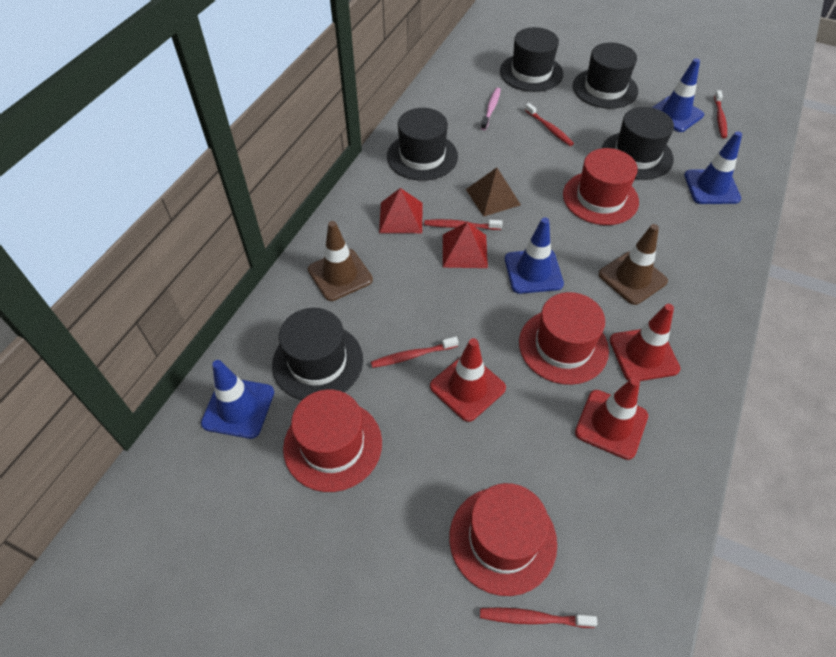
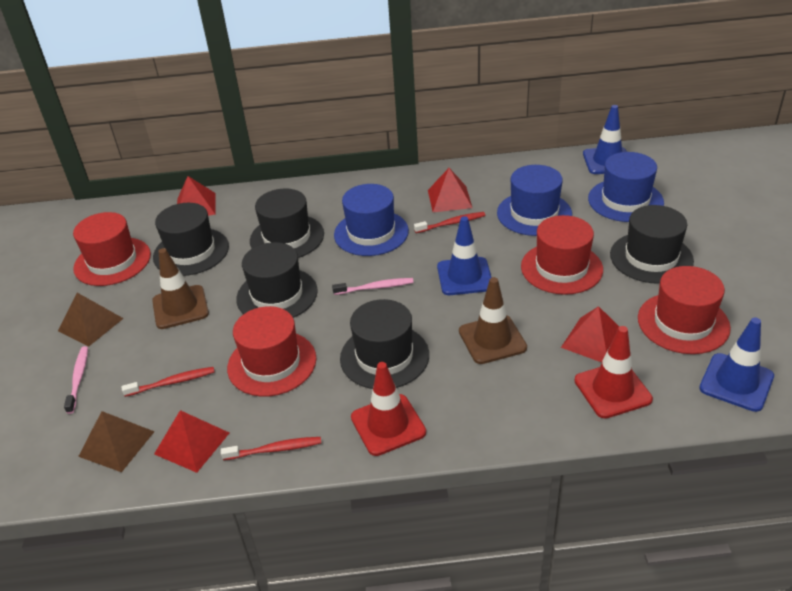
blue hat: 0 -> 3
blue traffic cone: 4 -> 3
brown pyramid: 1 -> 2
pink toothbrush: 1 -> 2
red pyramid: 2 -> 4
red toothbrush: 5 -> 3
red traffic cone: 3 -> 2

